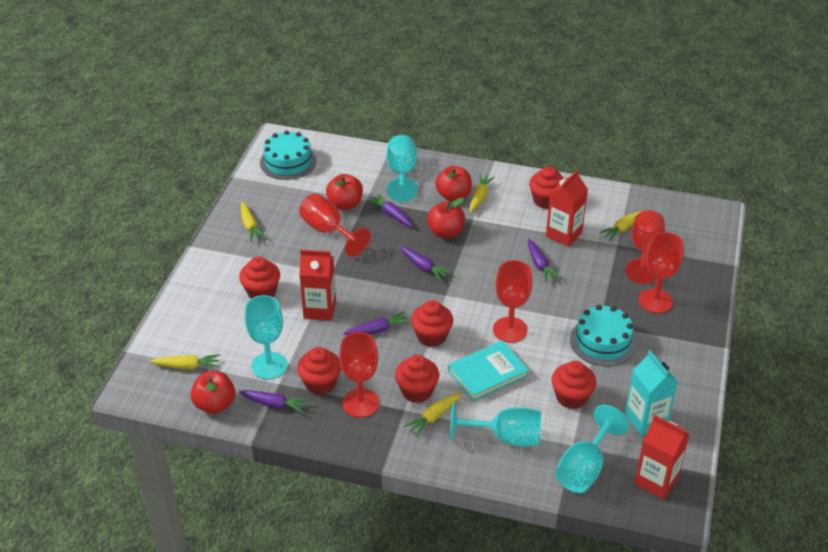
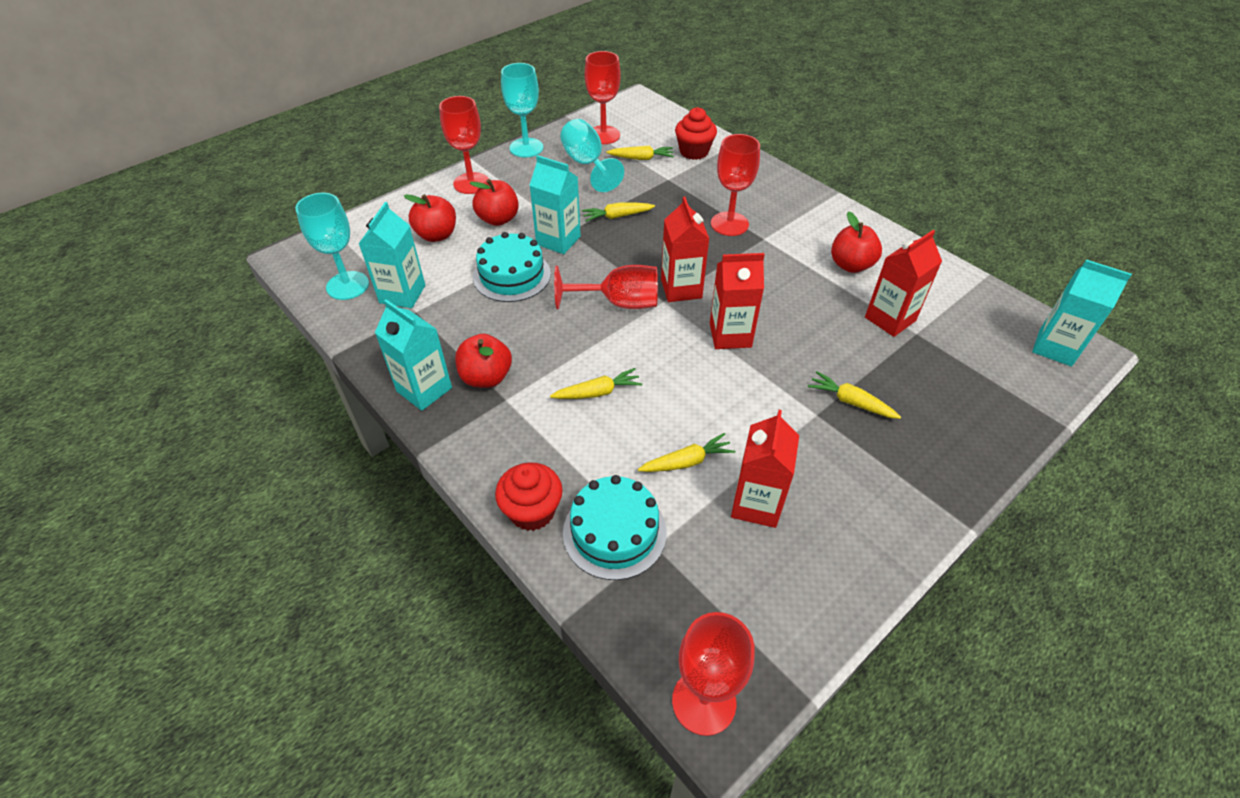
purple carrot: 5 -> 0
red carton: 3 -> 4
red cupcake: 6 -> 2
turquoise book: 1 -> 0
turquoise carton: 1 -> 4
turquoise goblet: 4 -> 3

